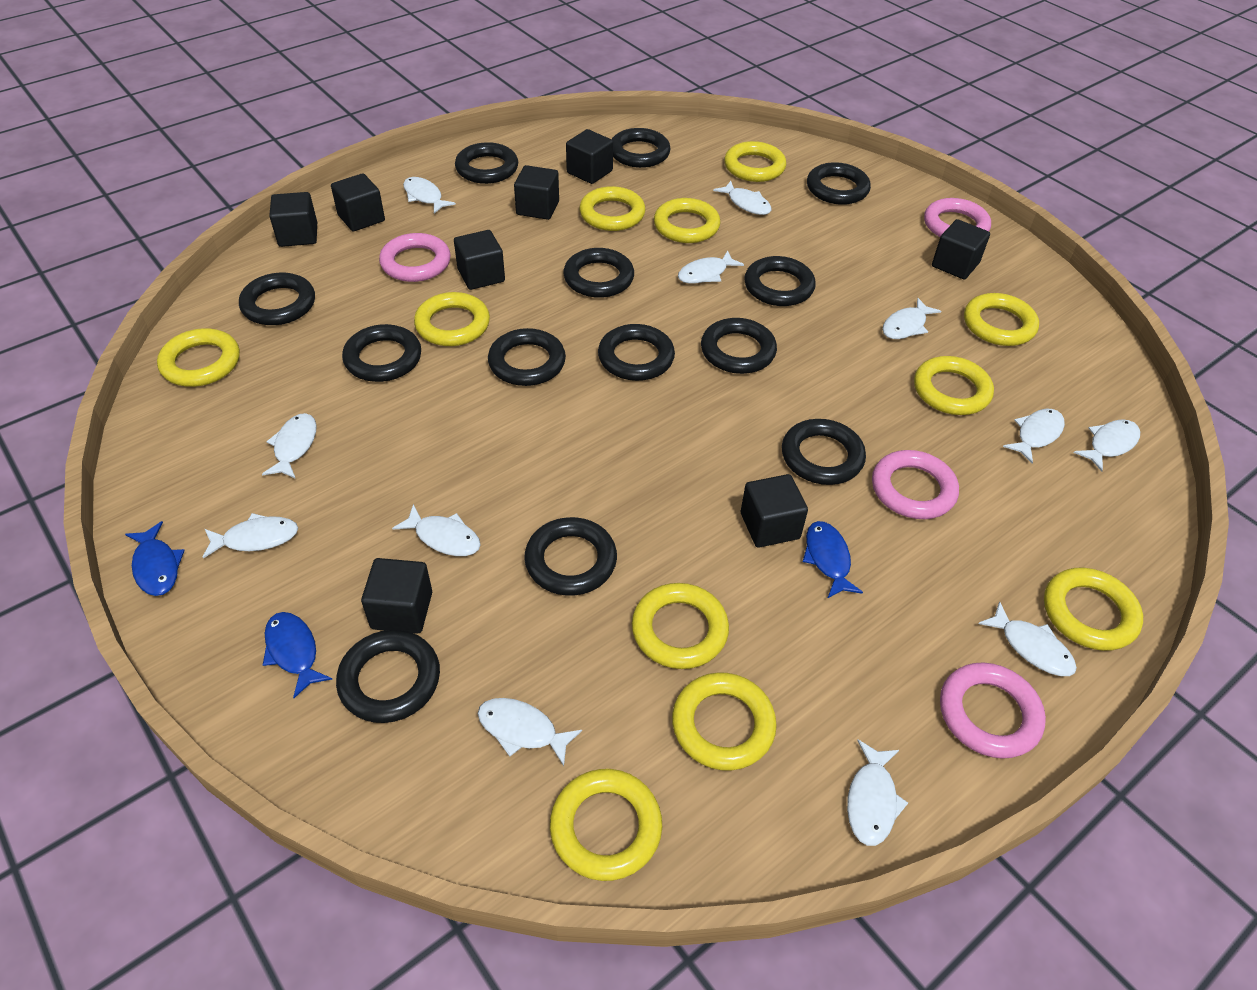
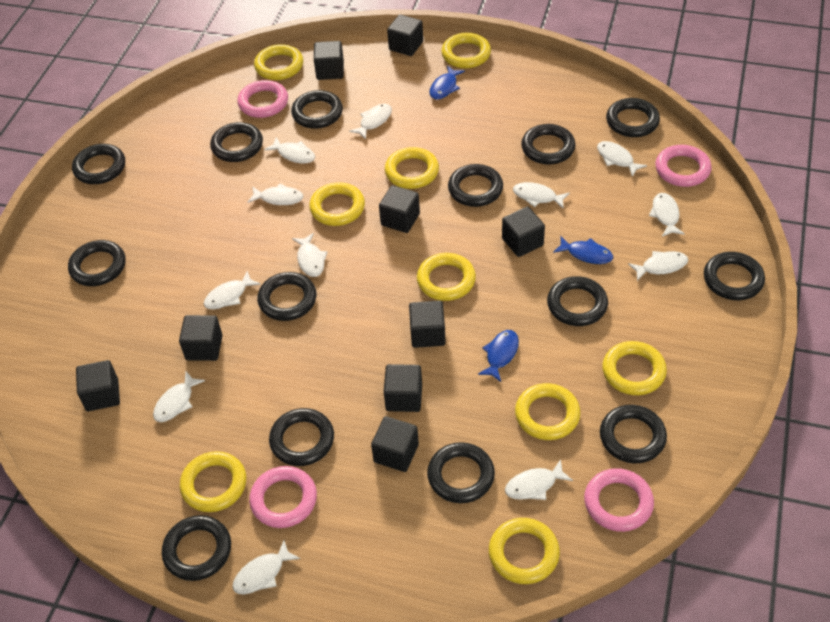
black cube: 8 -> 9
black ring: 13 -> 14
yellow ring: 11 -> 9

